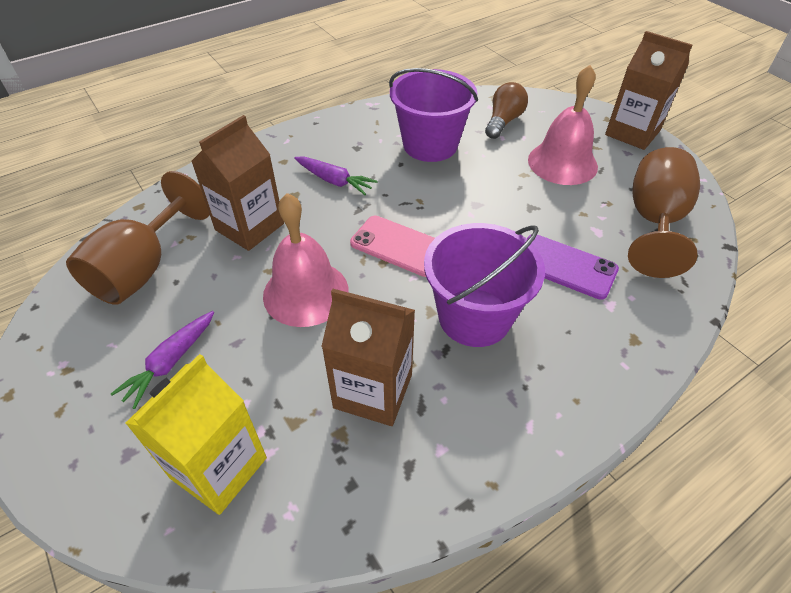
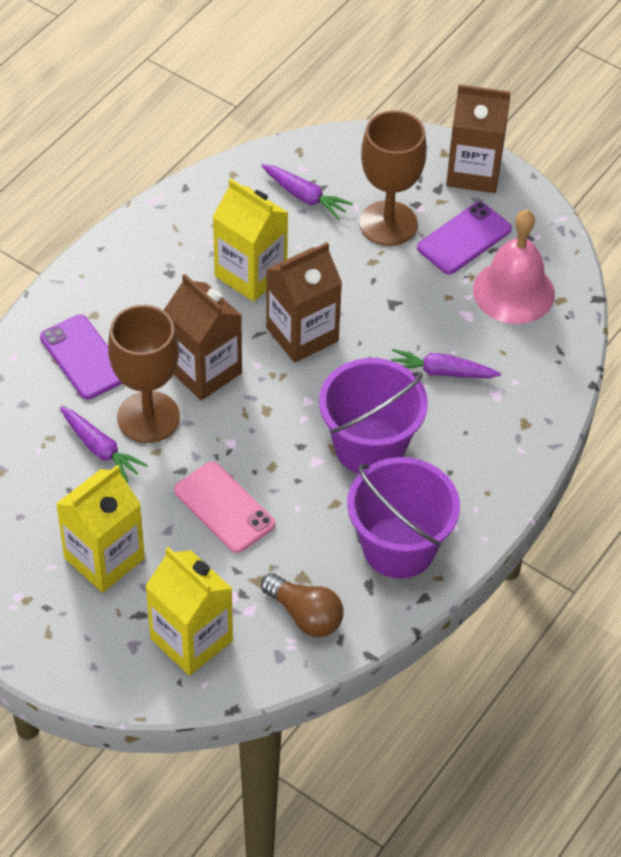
pink bell: 2 -> 1
purple carrot: 2 -> 3
purple phone: 1 -> 2
yellow carton: 1 -> 3

